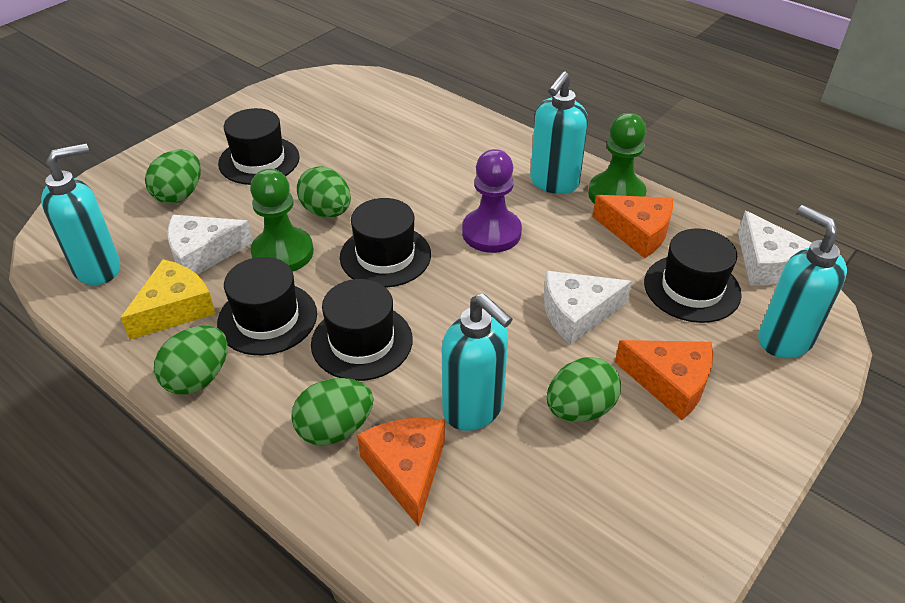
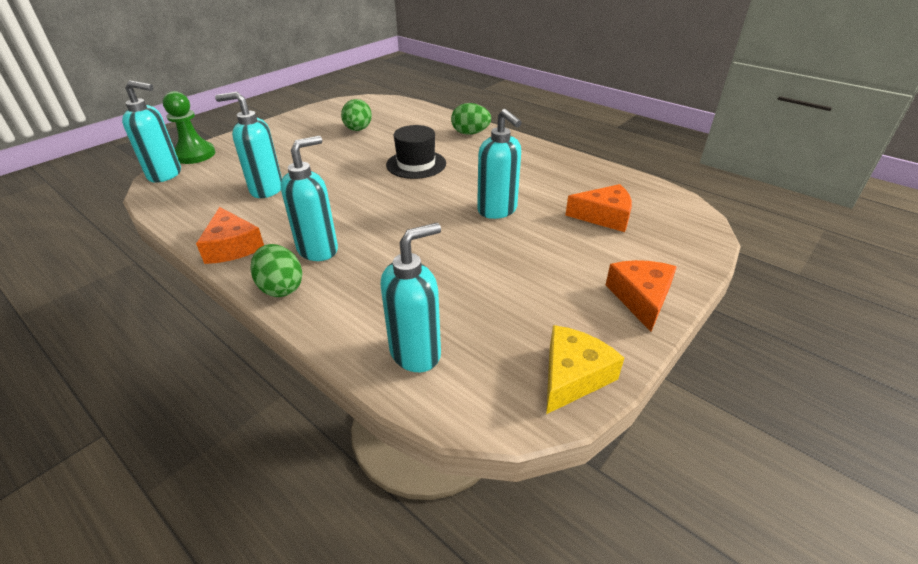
black hat: 5 -> 1
green egg: 5 -> 3
green pawn: 2 -> 1
purple pawn: 1 -> 0
turquoise soap dispenser: 4 -> 5
white cheese: 3 -> 0

